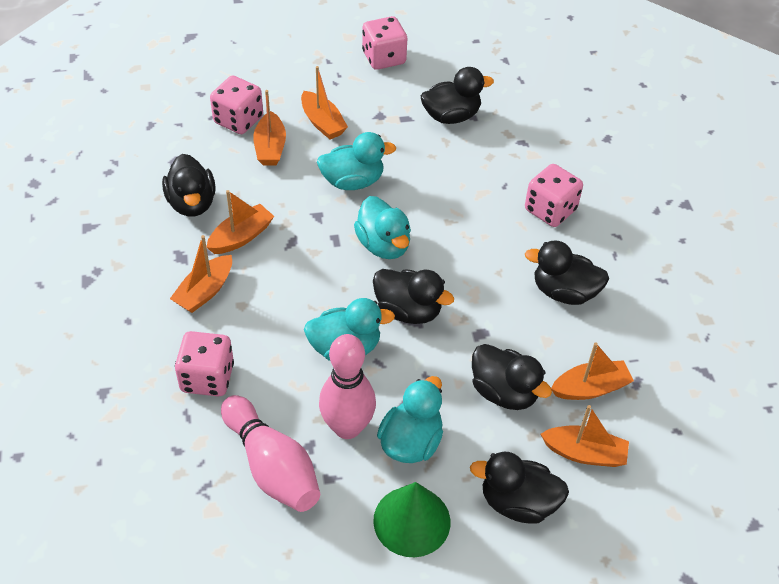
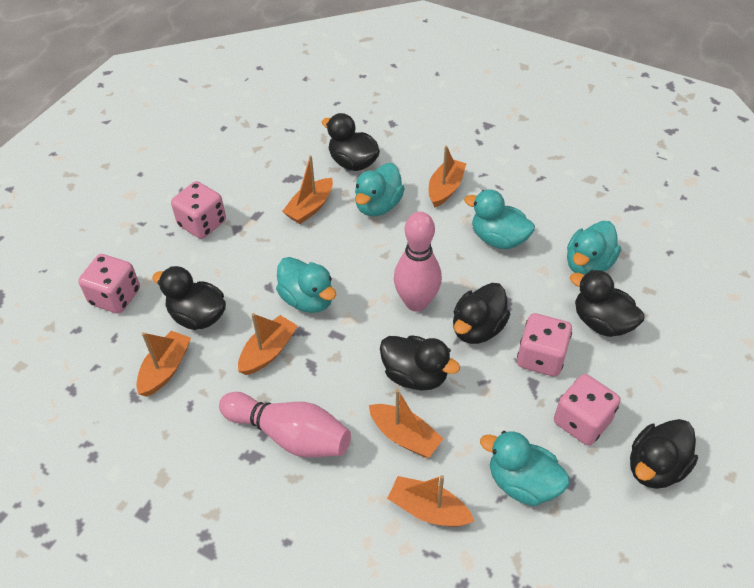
green cone: 1 -> 0
turquoise duck: 4 -> 5

